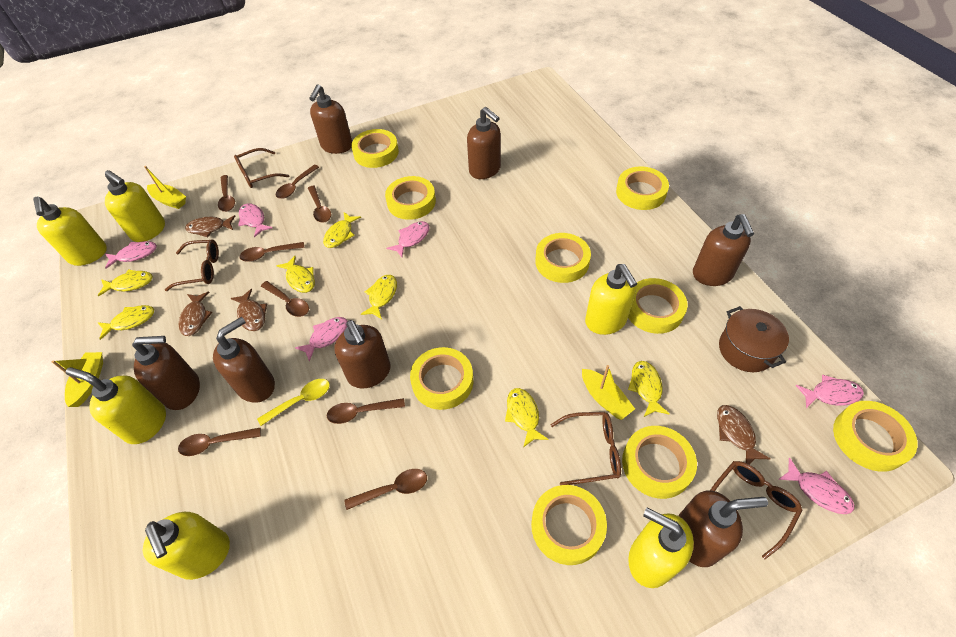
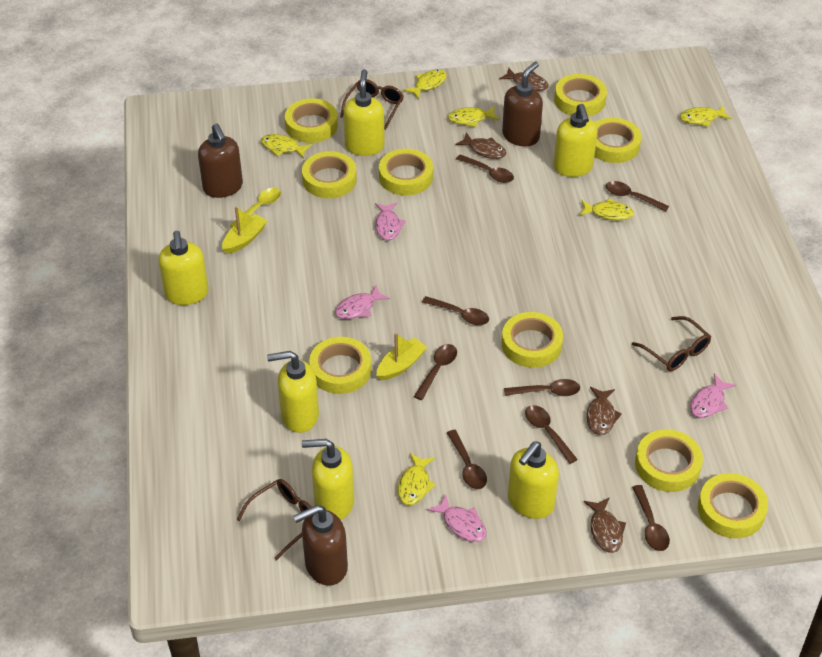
brown glasses: 4 -> 3
brown pot: 1 -> 0
brown soap dispenser: 7 -> 3
pink fish: 6 -> 4
yellow boat: 3 -> 2
yellow fish: 7 -> 6

